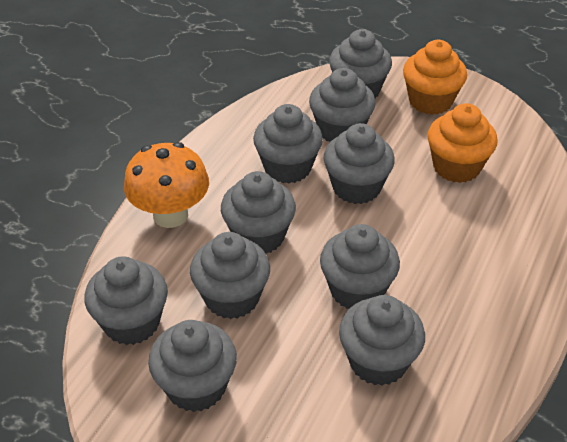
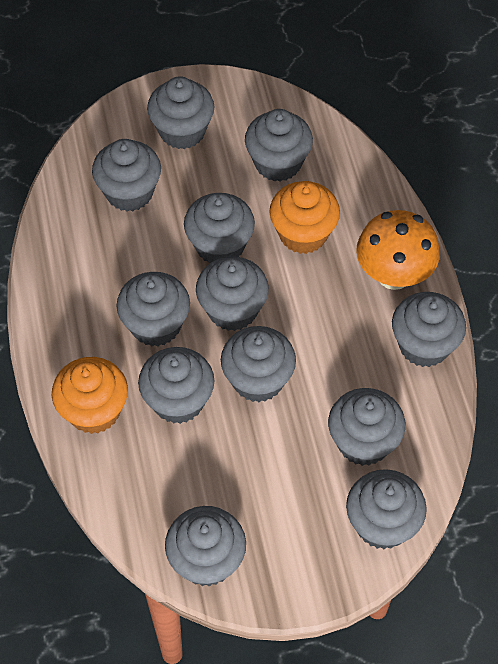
grey cupcake: 10 -> 12

